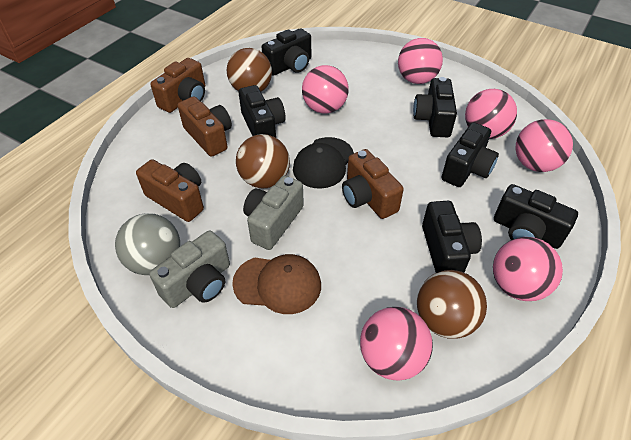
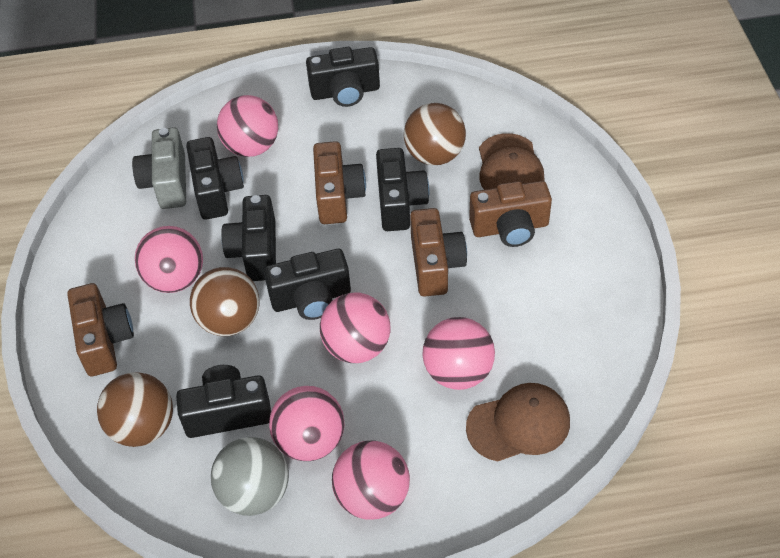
black cap: 1 -> 0
brown cap: 1 -> 2
grey camera: 2 -> 1

